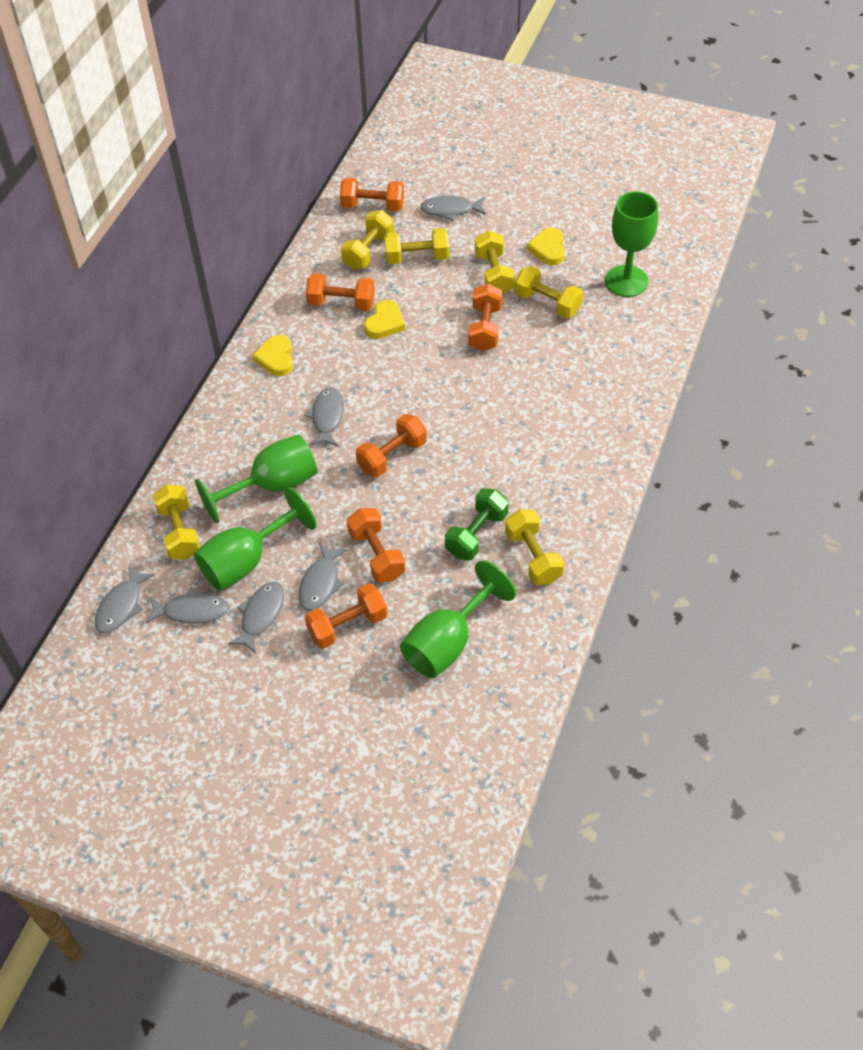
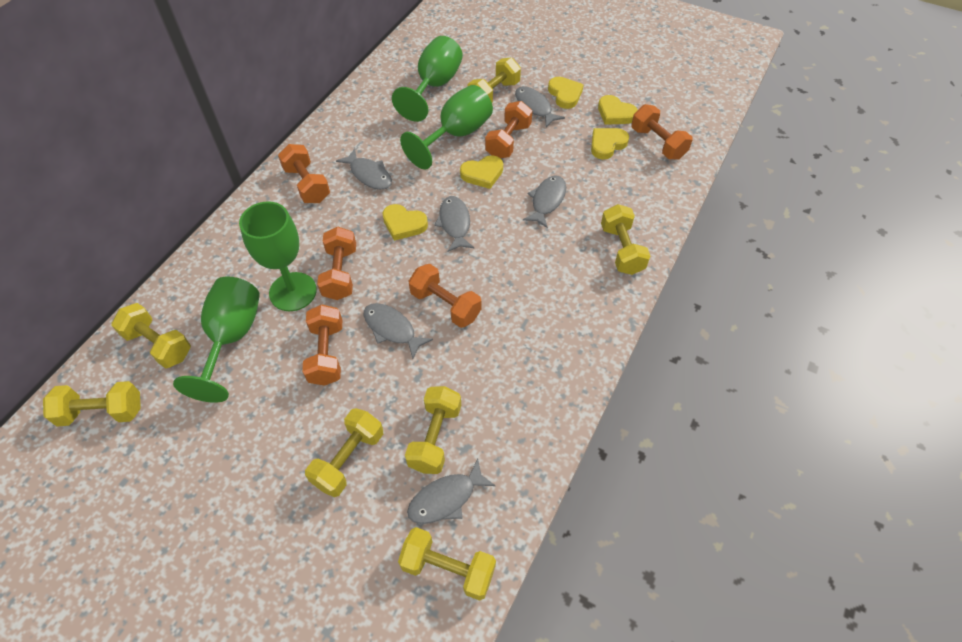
green dumbbell: 1 -> 0
yellow dumbbell: 6 -> 7
yellow heart: 3 -> 5

